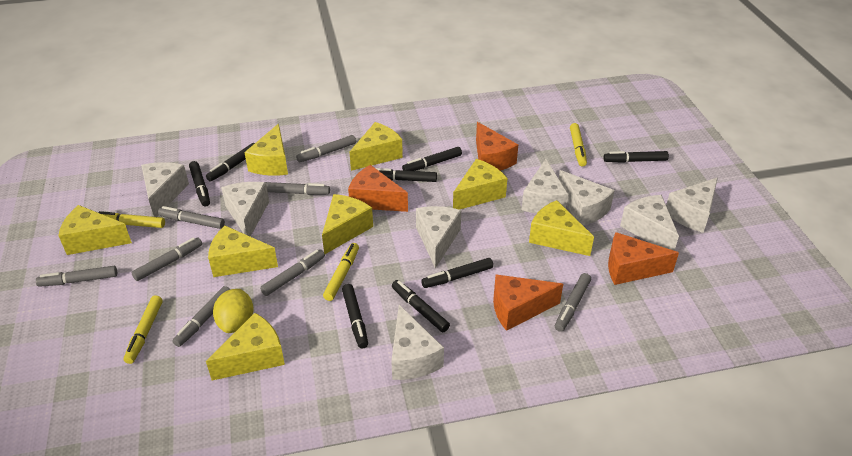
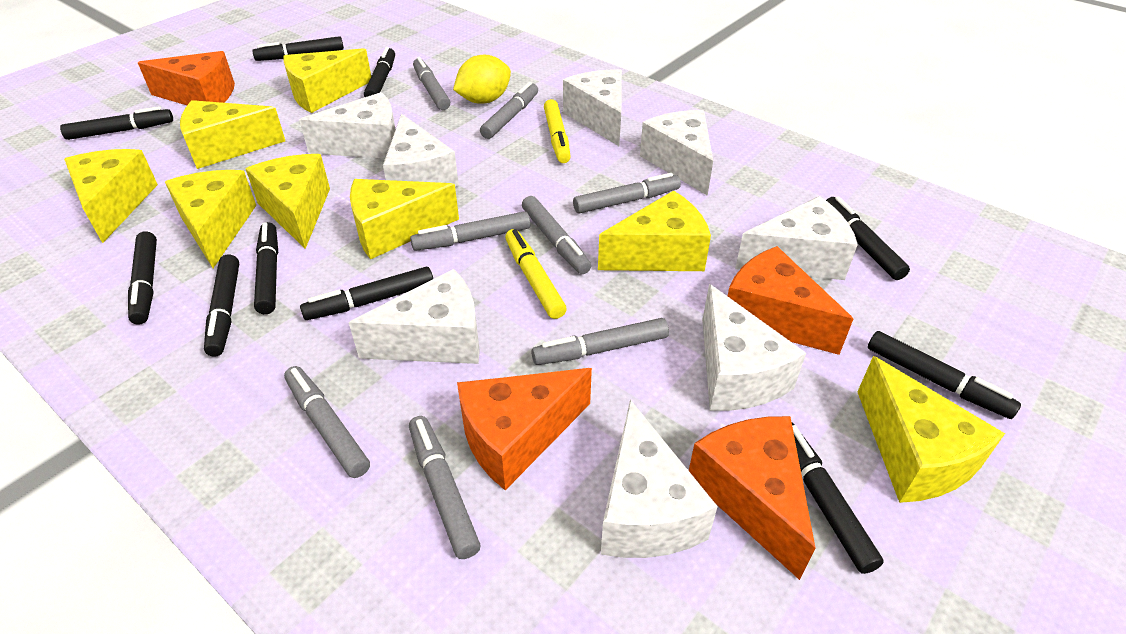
black marker: 8 -> 10
yellow marker: 4 -> 2

